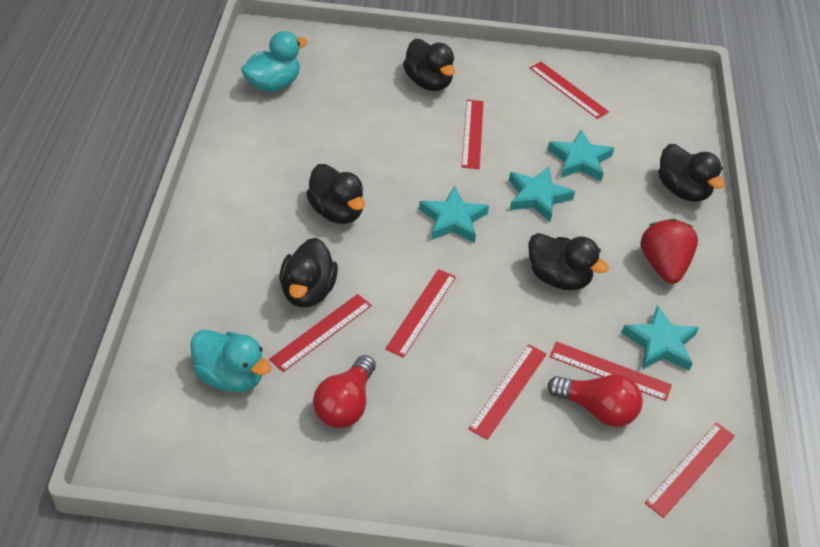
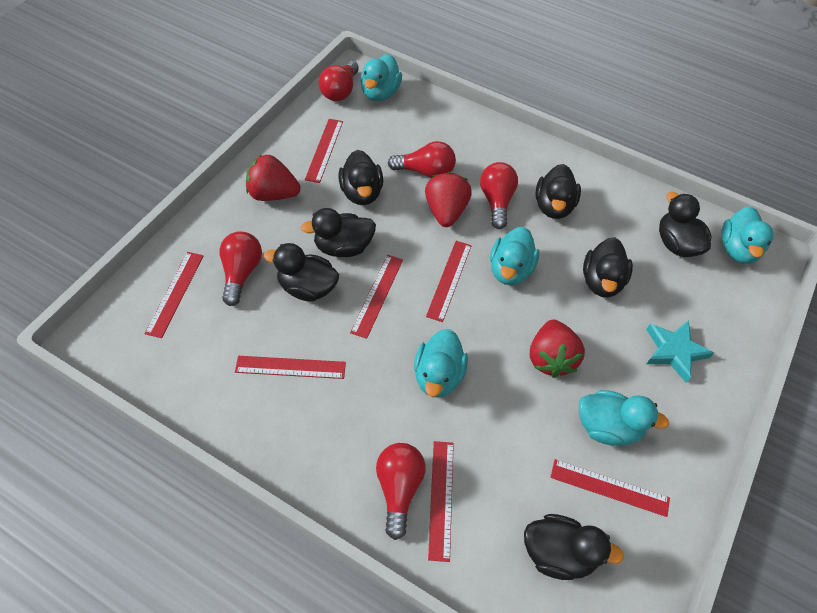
black duck: 5 -> 7
red light bulb: 2 -> 5
red strawberry: 1 -> 3
turquoise duck: 2 -> 5
turquoise star: 4 -> 1

